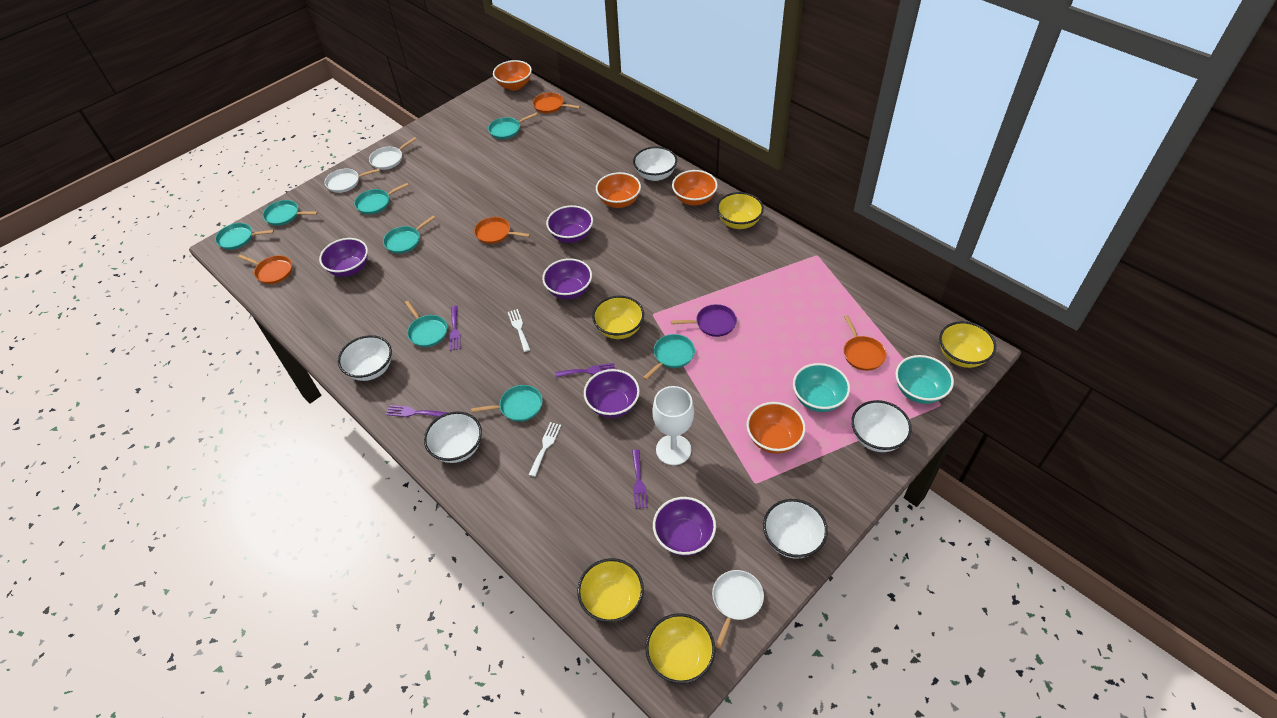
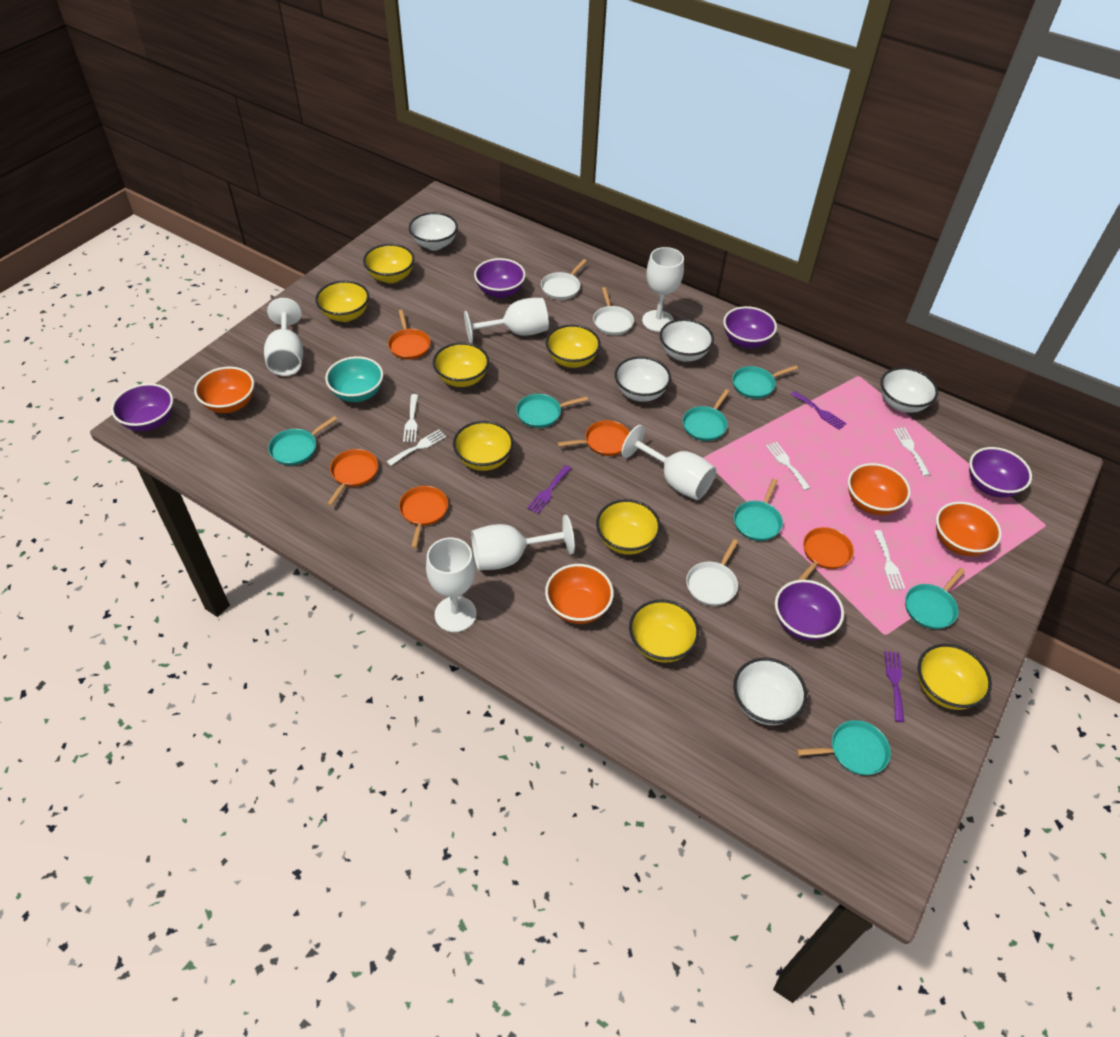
orange pan: 4 -> 5
purple fork: 4 -> 3
purple pan: 1 -> 0
turquoise bowl: 2 -> 1
turquoise pan: 8 -> 7
white fork: 2 -> 5
white goblet: 1 -> 6
yellow bowl: 5 -> 8

